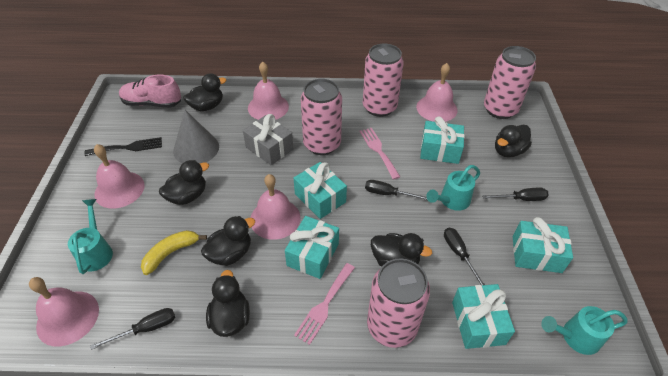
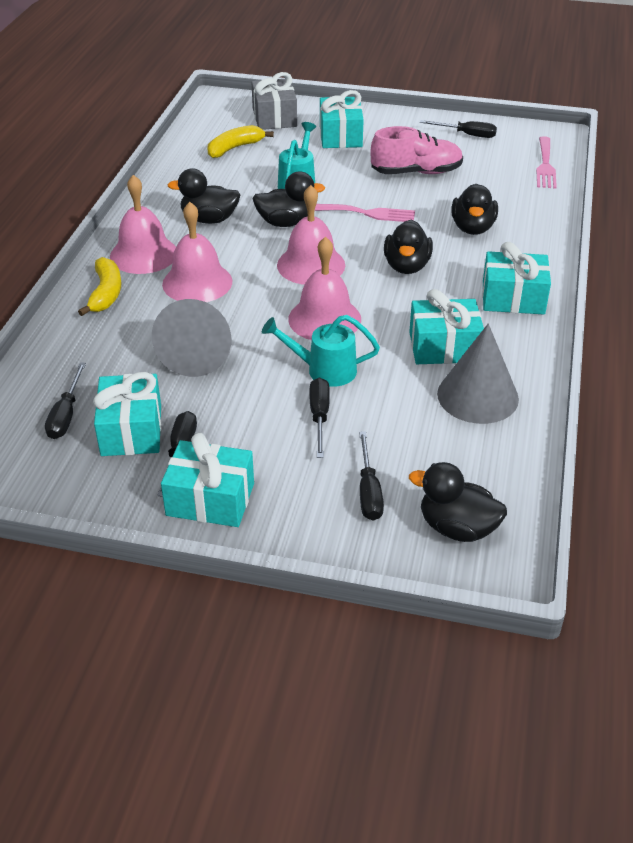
black duck: 6 -> 5
black fork: 1 -> 0
black screwdriver: 4 -> 5
grey cone: 1 -> 2
pink bell: 5 -> 4
pink can: 4 -> 0
turquoise watering can: 3 -> 2
yellow banana: 1 -> 2

